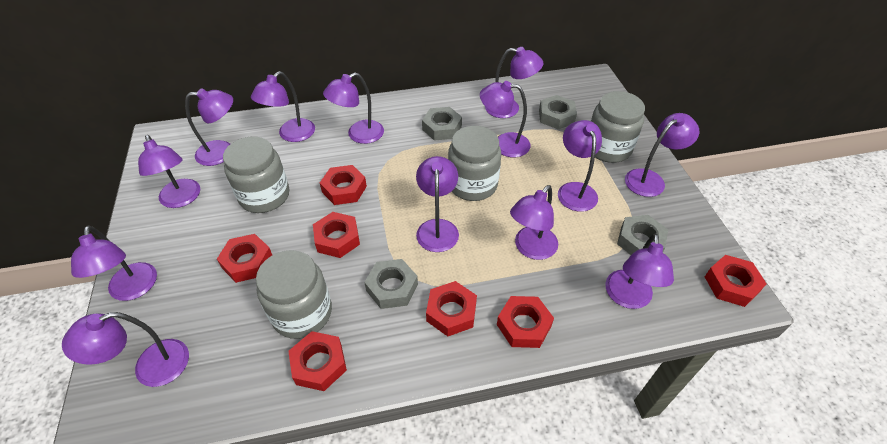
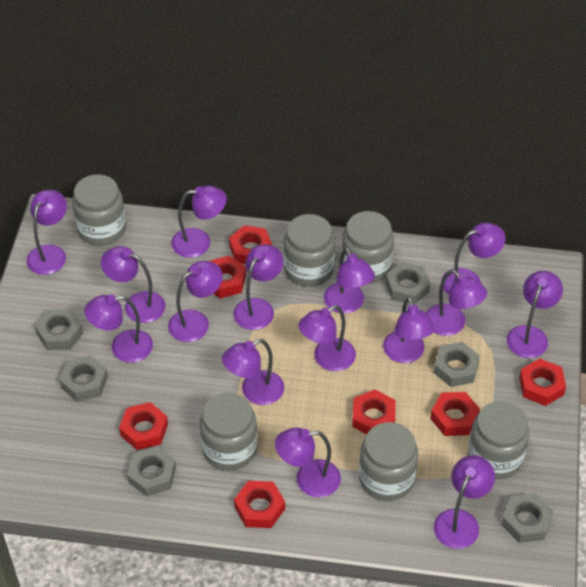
grey jar: 4 -> 6
grey nut: 4 -> 6
purple lamp: 13 -> 15

